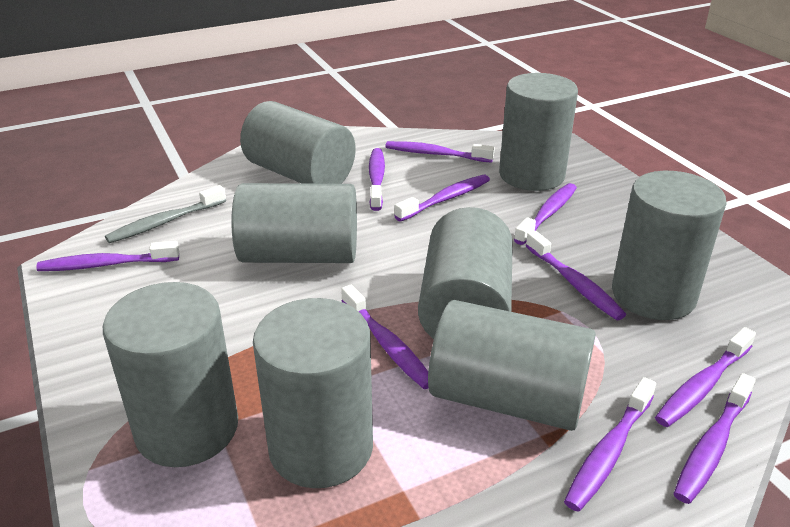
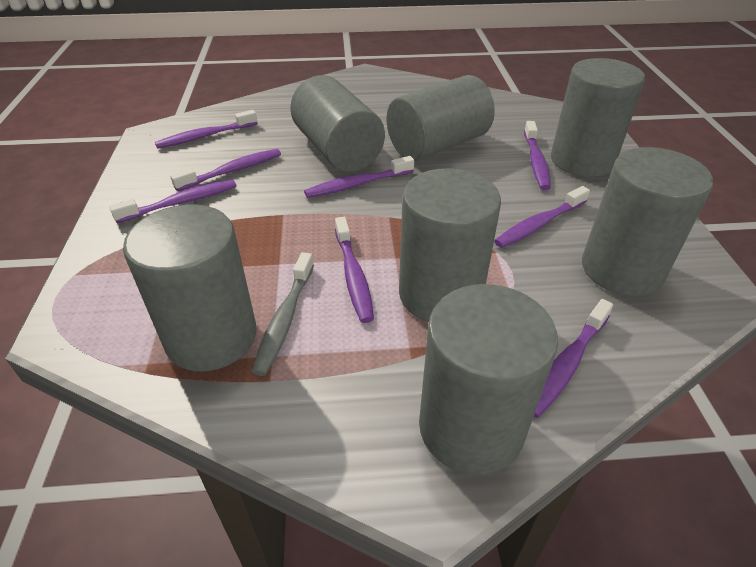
grey cylinder: 8 -> 7
purple toothbrush: 10 -> 8

